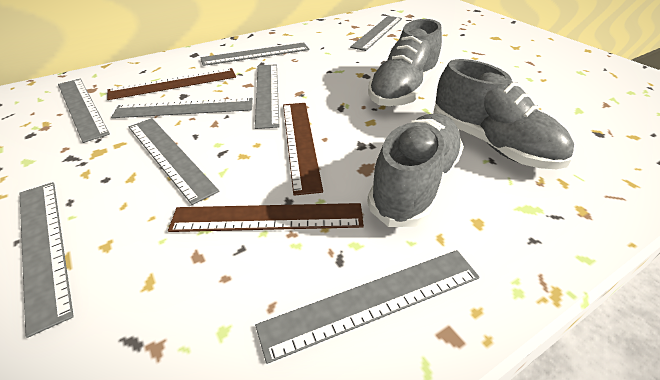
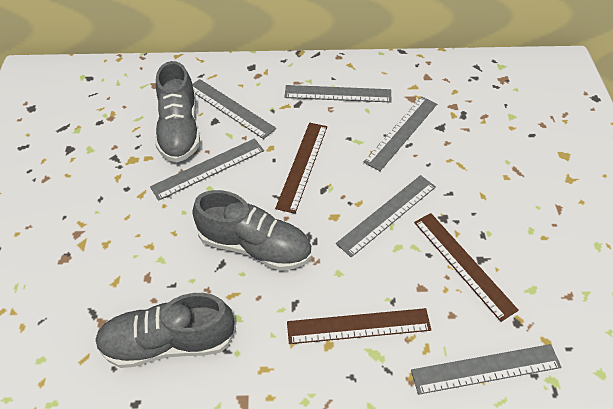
grey ruler: 8 -> 6

